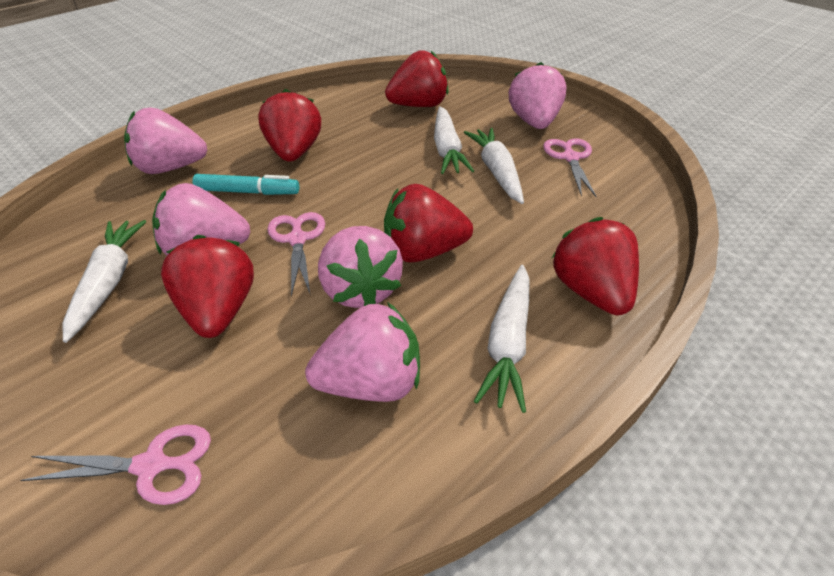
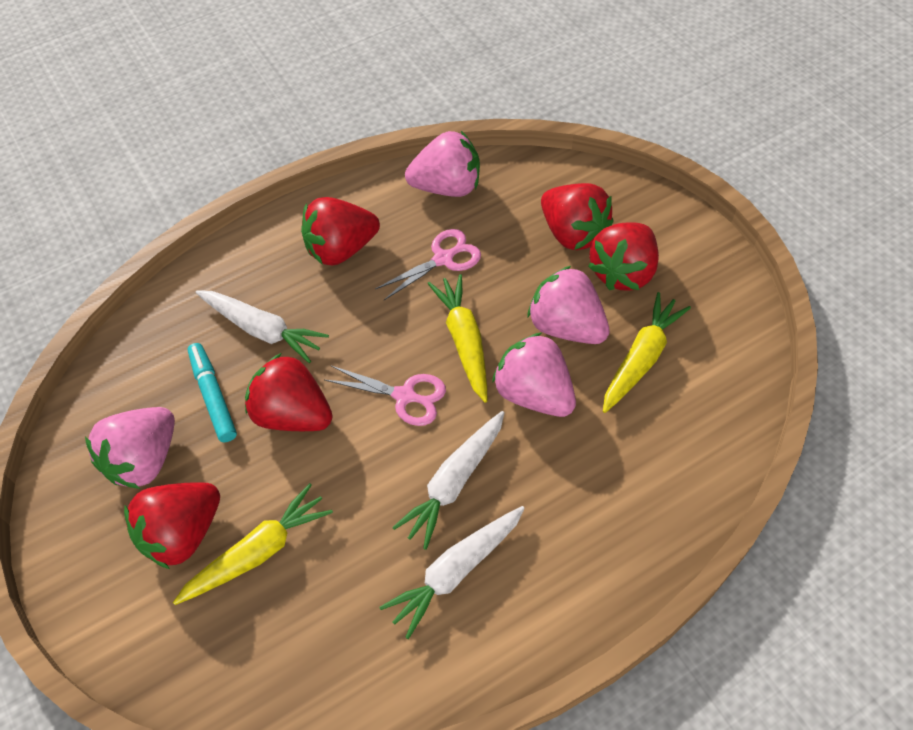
pink scissors: 3 -> 2
pink strawberry: 5 -> 4
white carrot: 4 -> 3
yellow carrot: 0 -> 3

